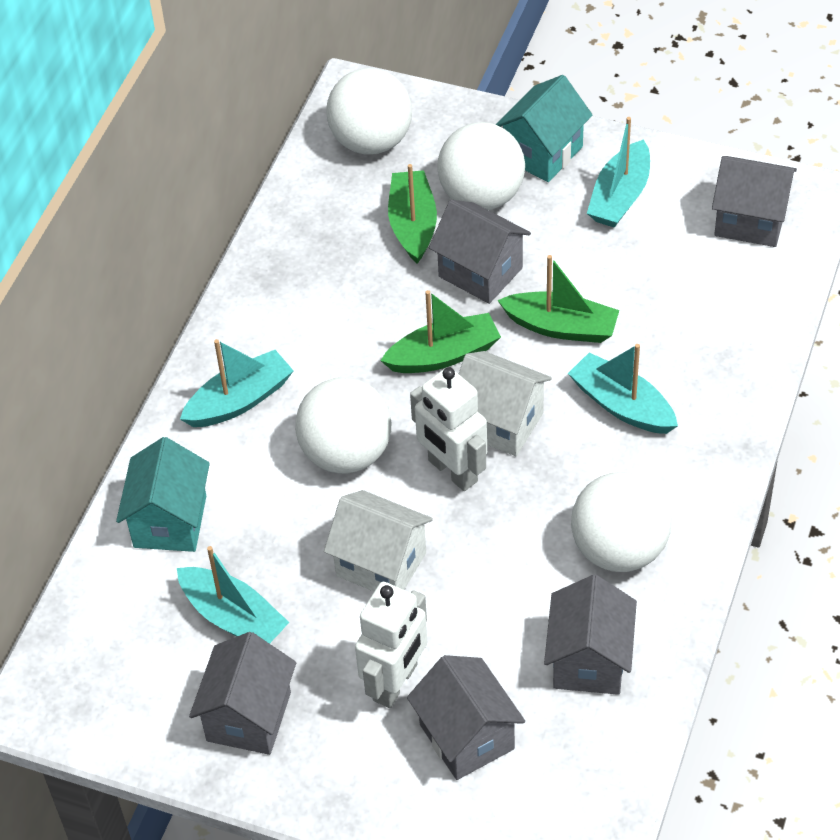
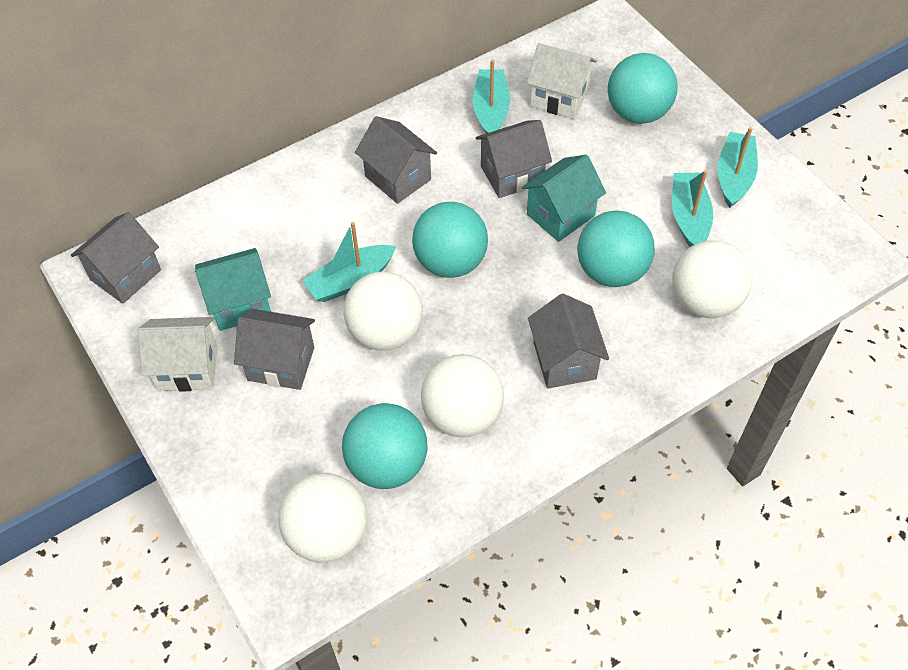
green boat: 3 -> 0
turquoise ball: 0 -> 4
white robot: 2 -> 0

